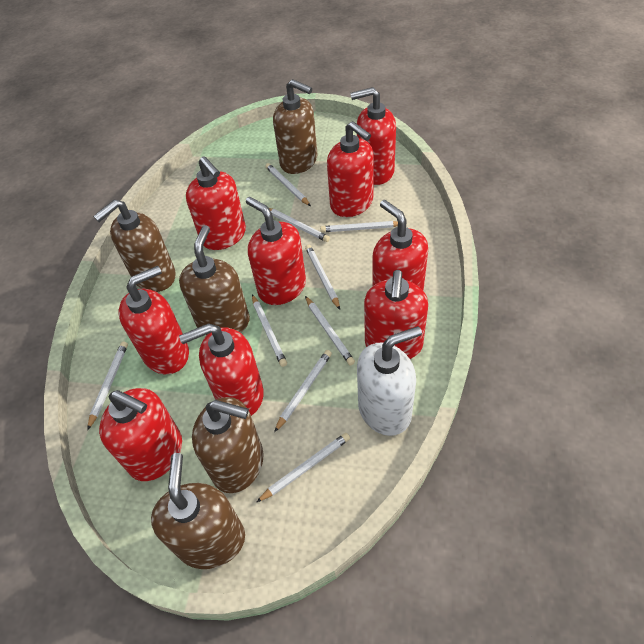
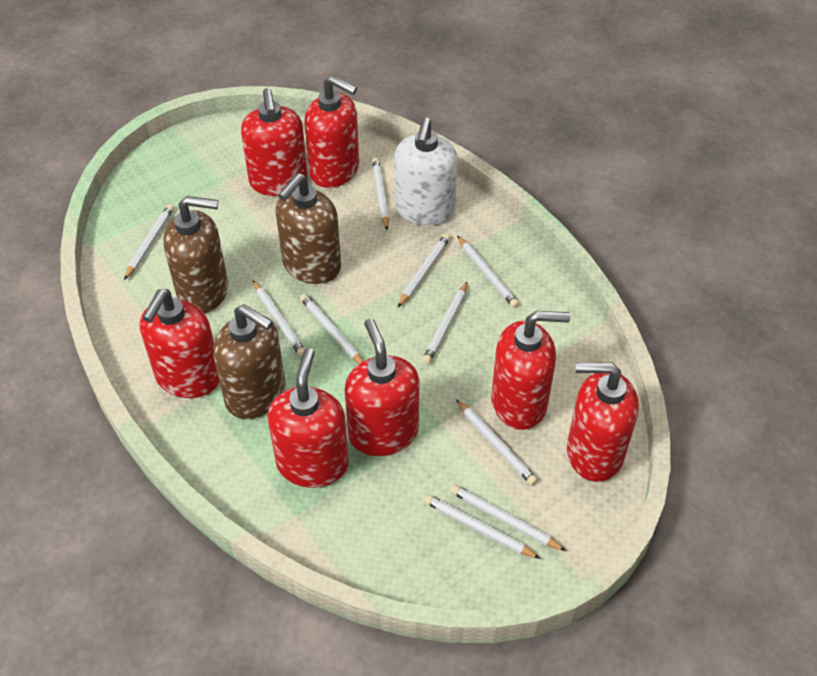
brown soap dispenser: 5 -> 3
red soap dispenser: 9 -> 7
white pencil: 9 -> 10

